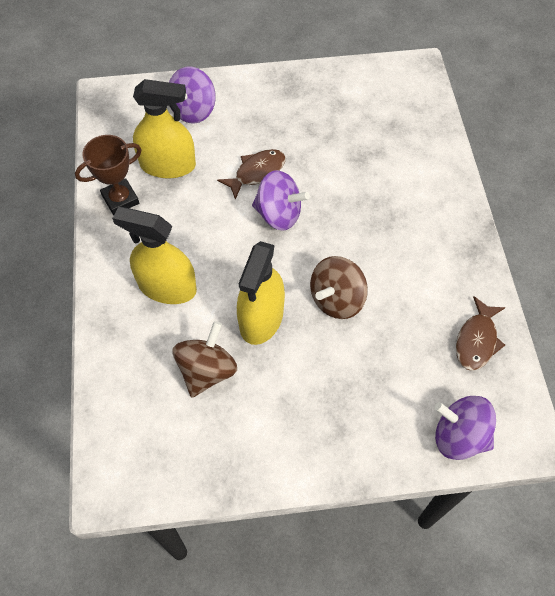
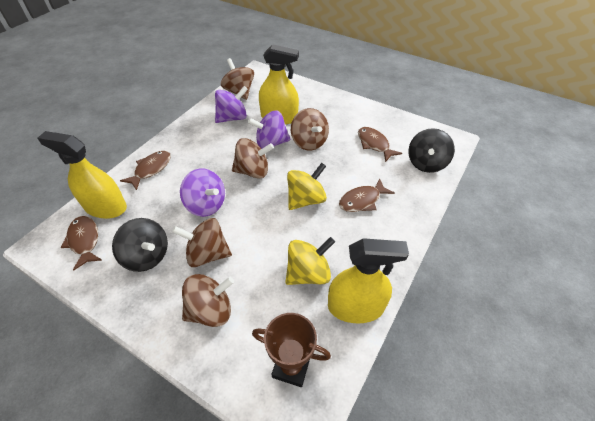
black spinning top: 0 -> 2
brown fish: 2 -> 4
brown spinning top: 2 -> 5
yellow spinning top: 0 -> 2

